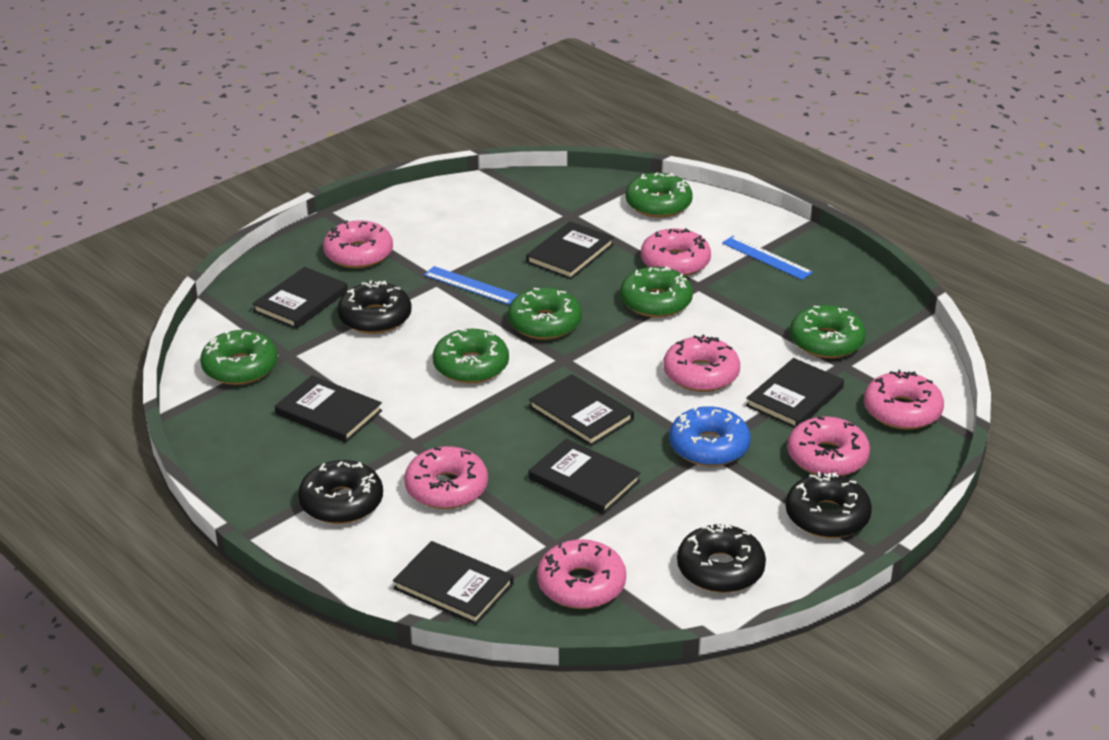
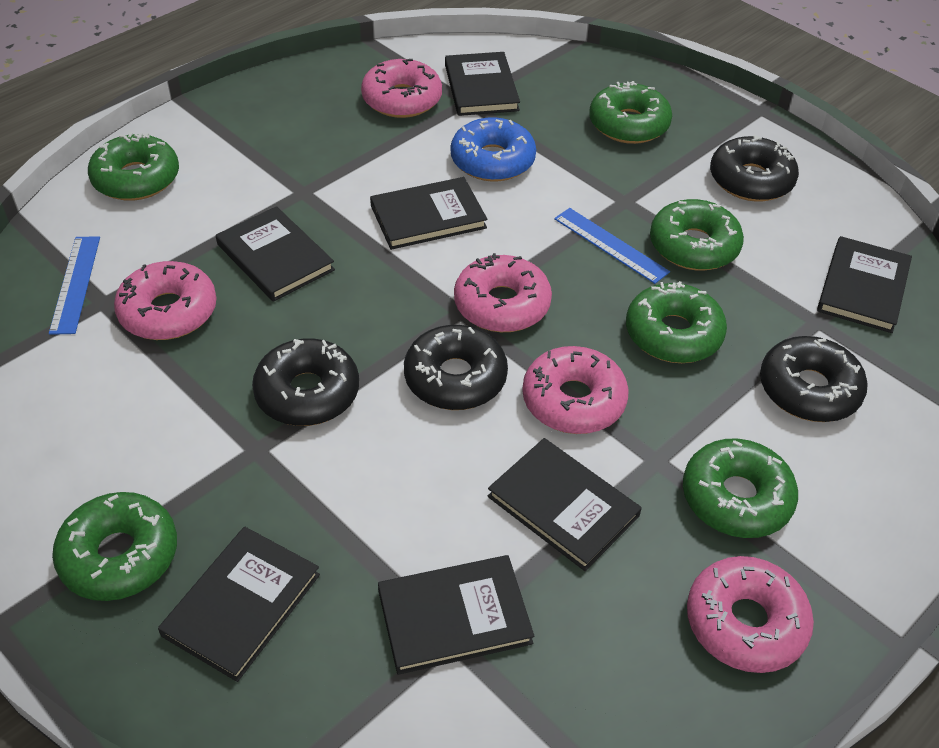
pink donut: 7 -> 5

